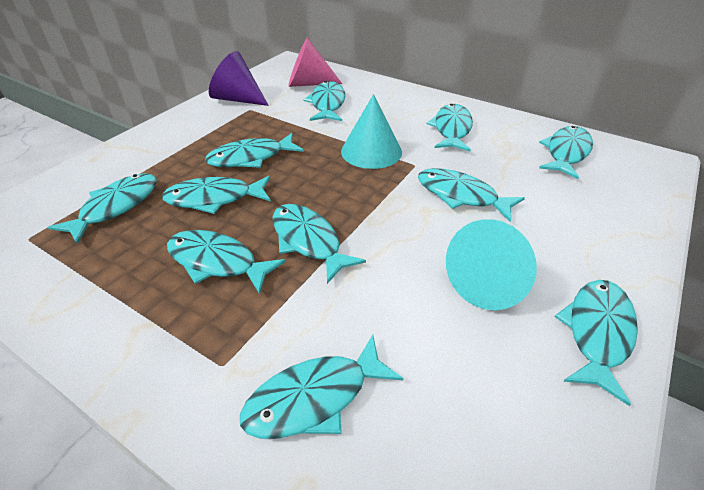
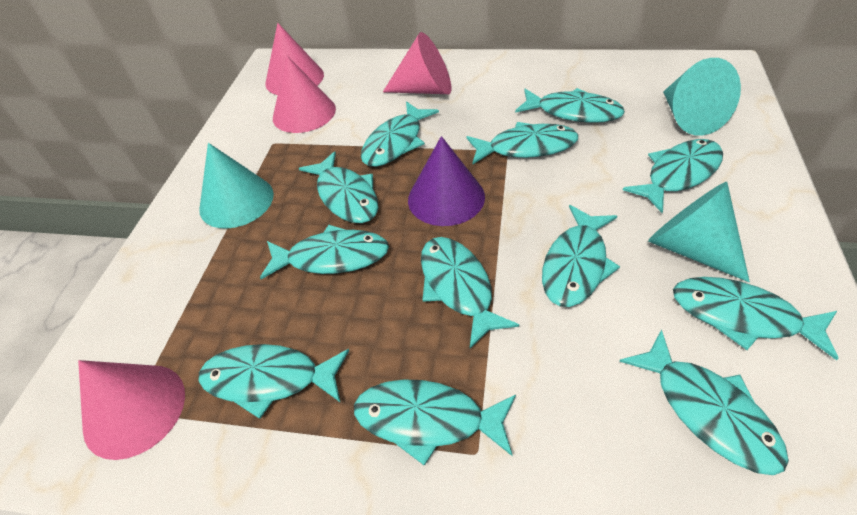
pink cone: 1 -> 4
turquoise cone: 2 -> 3
turquoise fish: 11 -> 12

